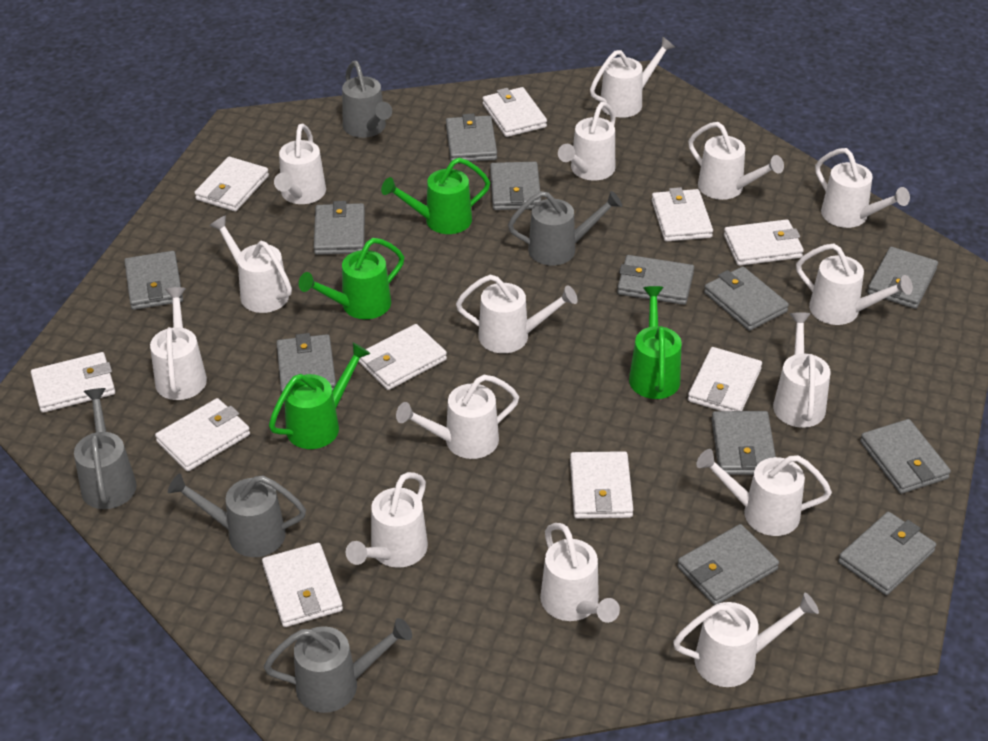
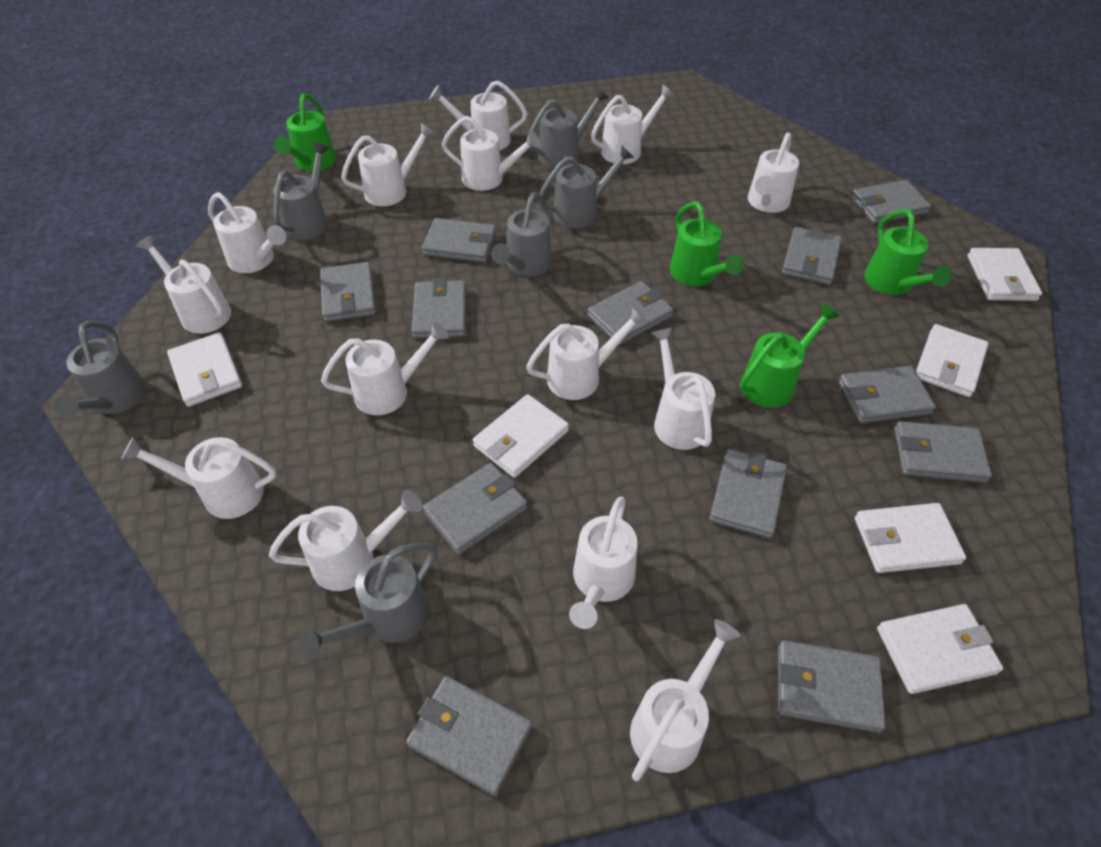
grey watering can: 5 -> 6
white wallet: 10 -> 6
white watering can: 15 -> 14

